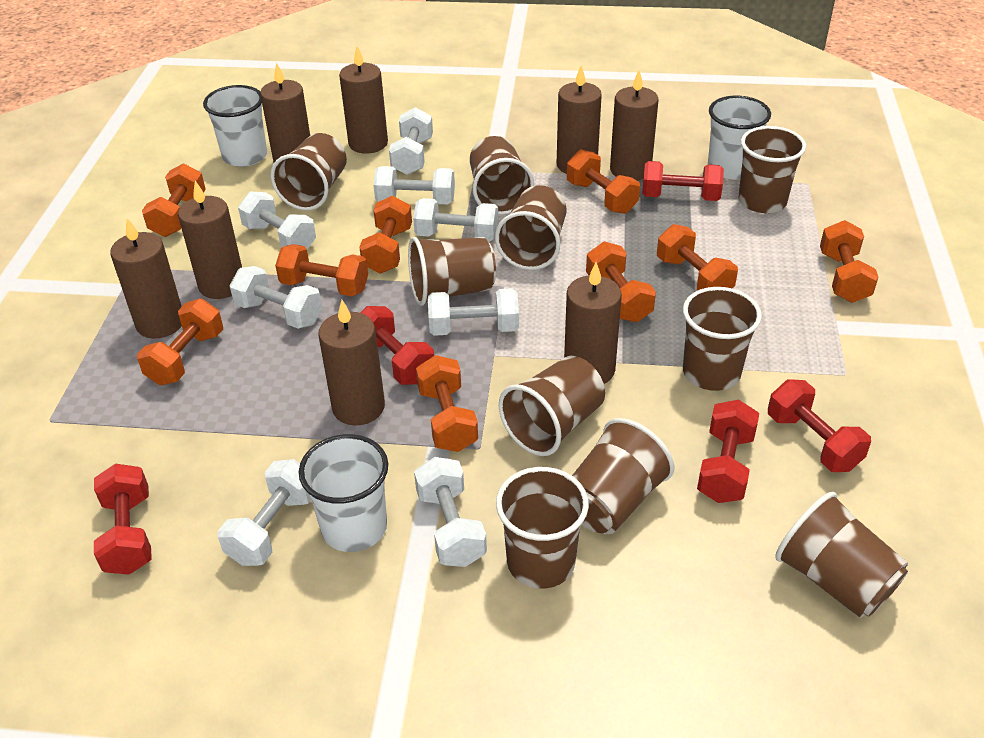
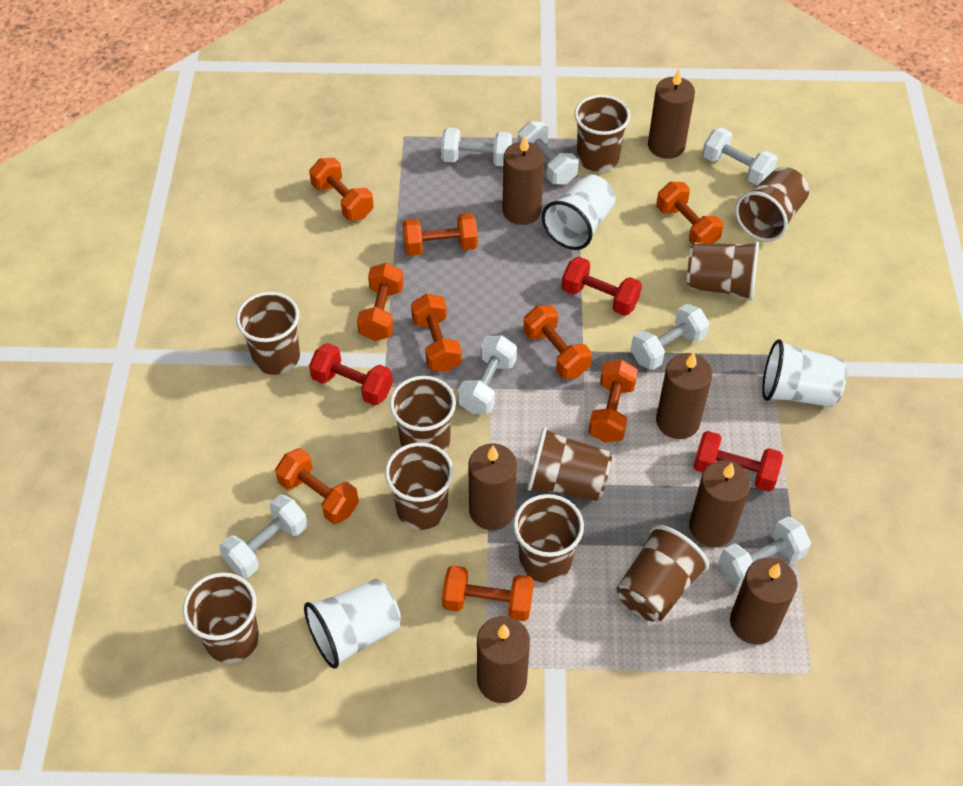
brown candle: 8 -> 7
red dumbbell: 5 -> 3
white dumbbell: 8 -> 7

